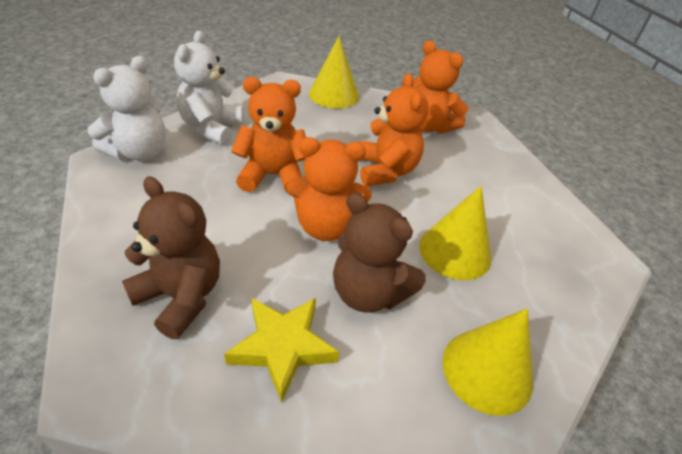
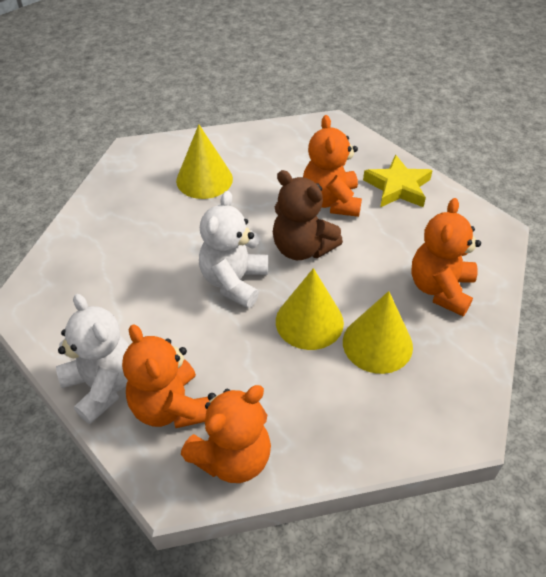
brown teddy bear: 2 -> 1

